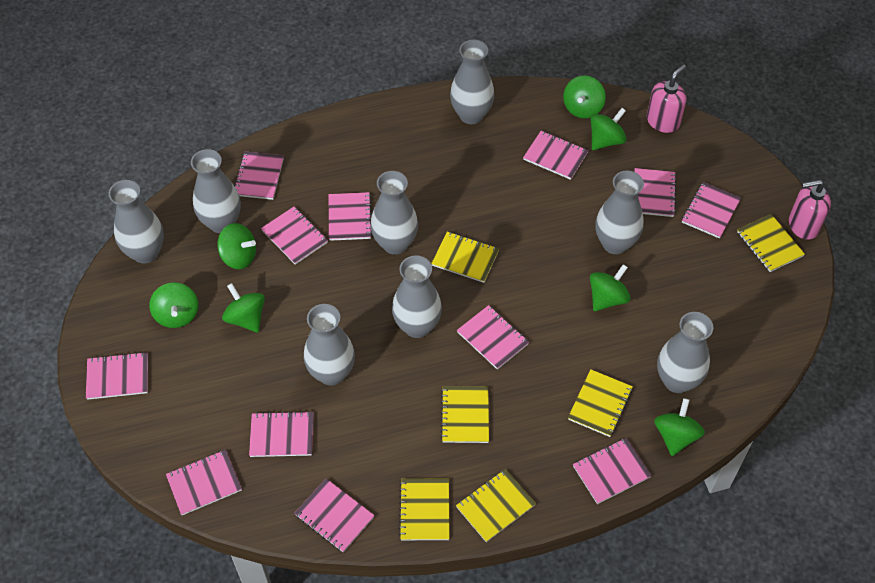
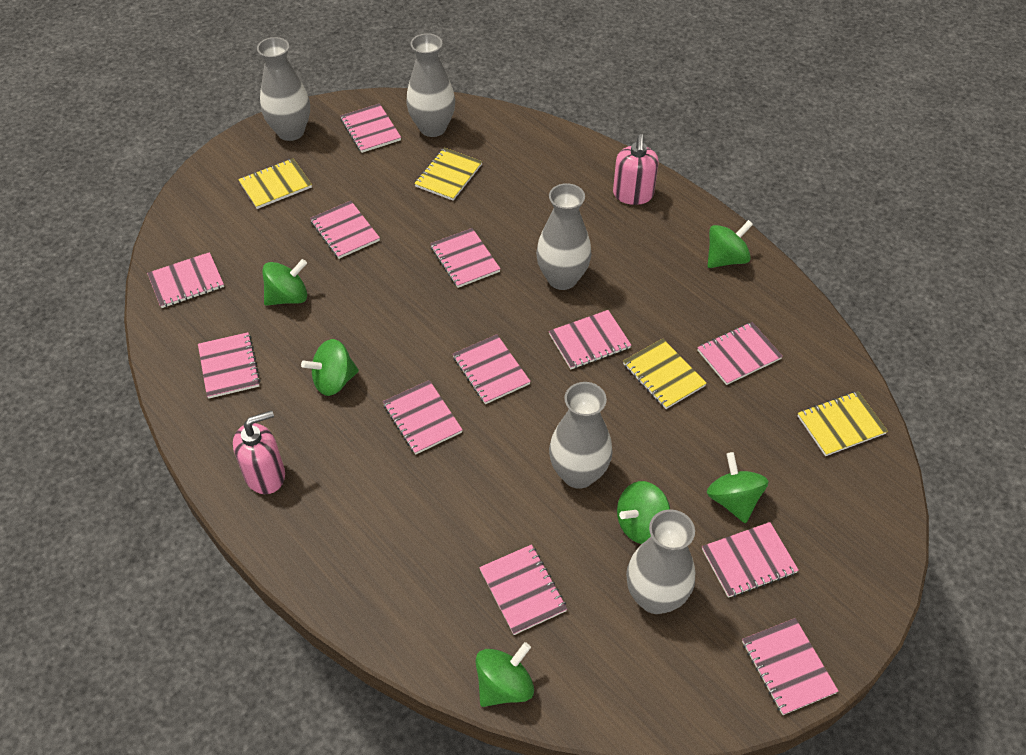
green spinning top: 7 -> 6
grey vase: 8 -> 5
yellow notebook: 6 -> 4

